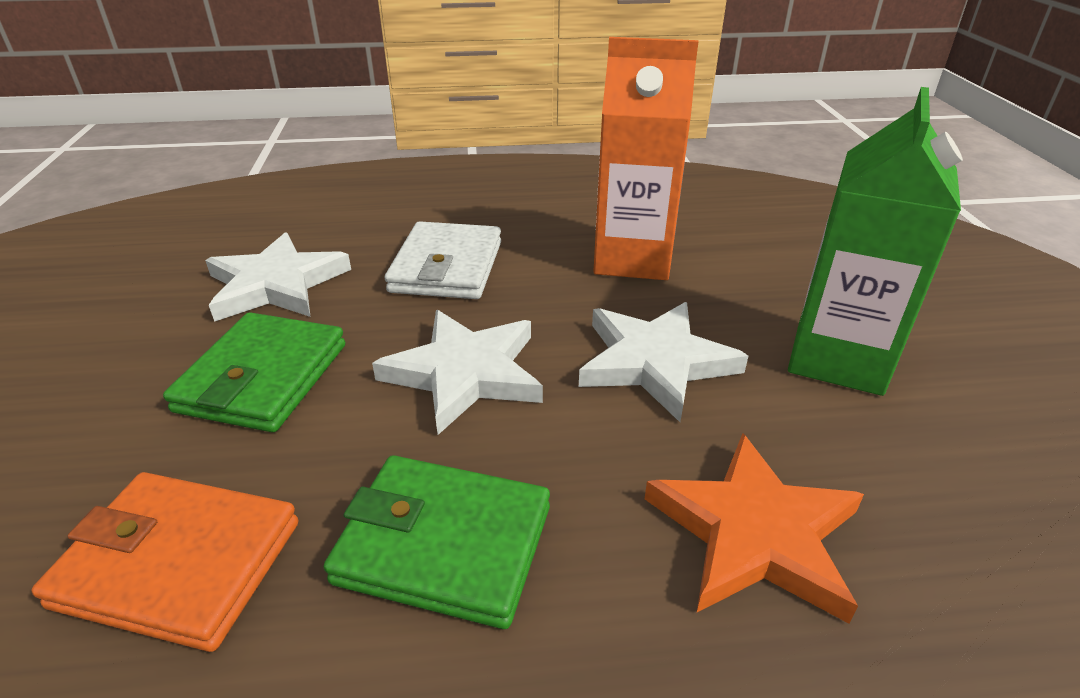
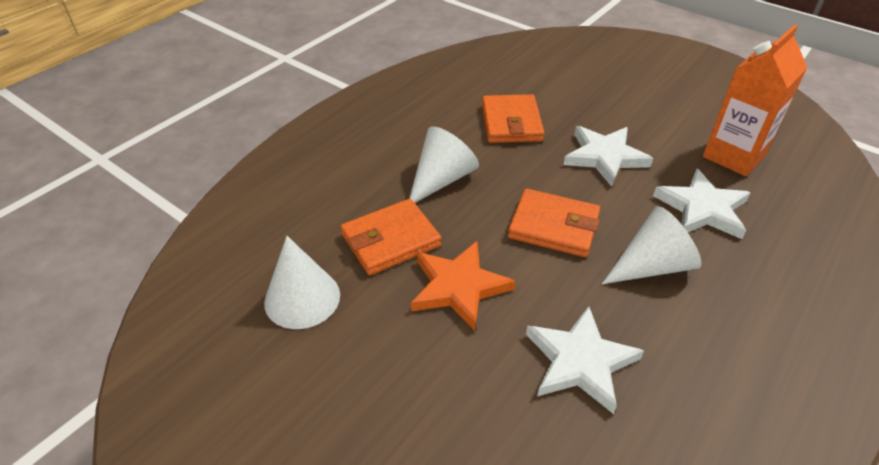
green carton: 1 -> 0
green wallet: 2 -> 0
orange wallet: 1 -> 3
white cone: 0 -> 3
white wallet: 1 -> 0

